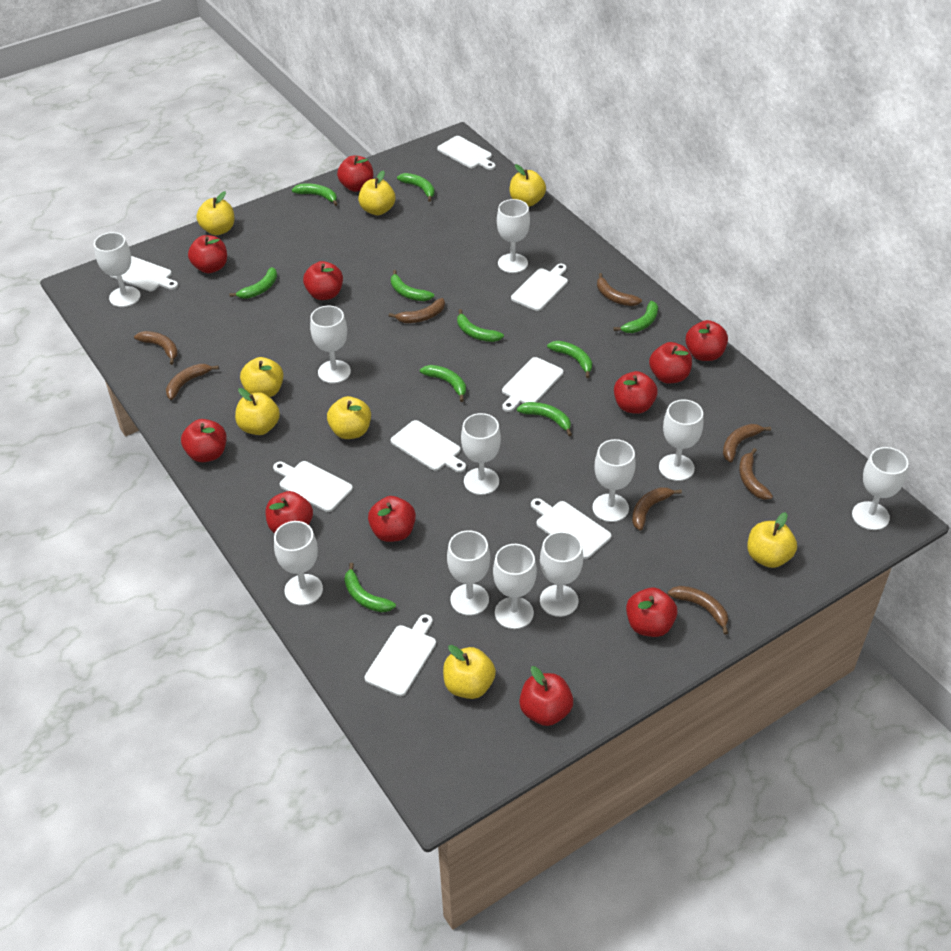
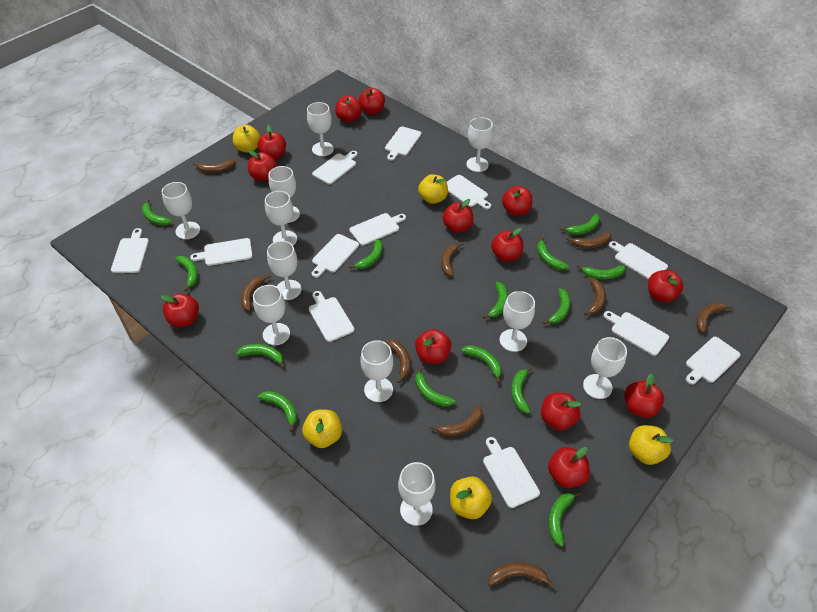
brown banana: 8 -> 9
green banana: 10 -> 14
red apple: 11 -> 13
white cutting board: 8 -> 12
yellow apple: 8 -> 5

